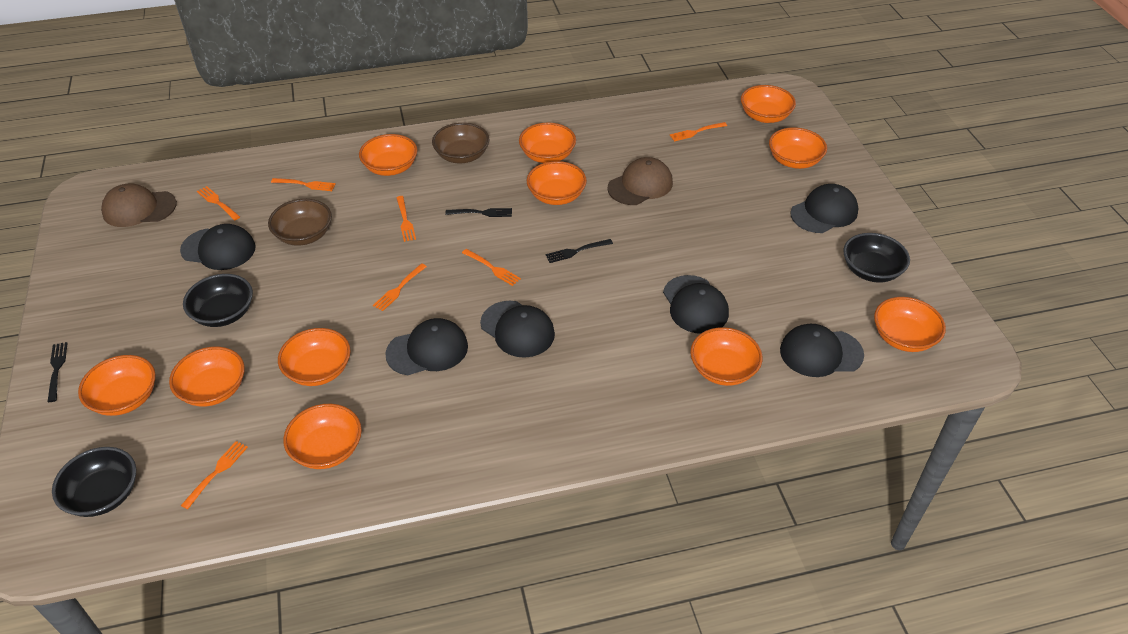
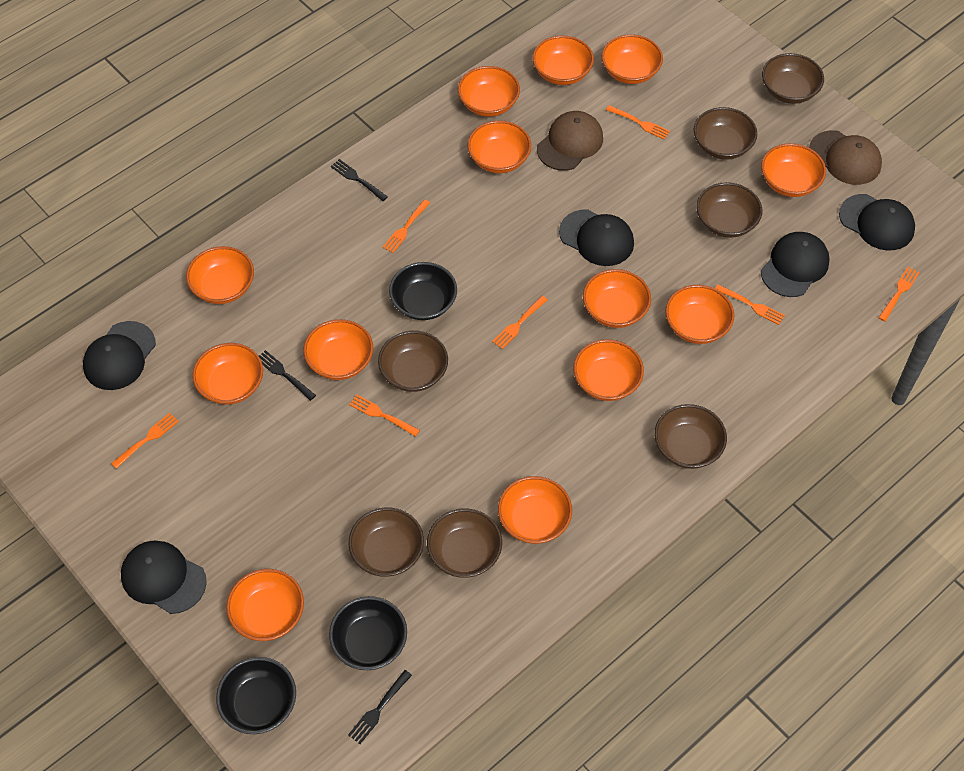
black cap: 6 -> 5
brown bowl: 2 -> 7
orange bowl: 11 -> 13

